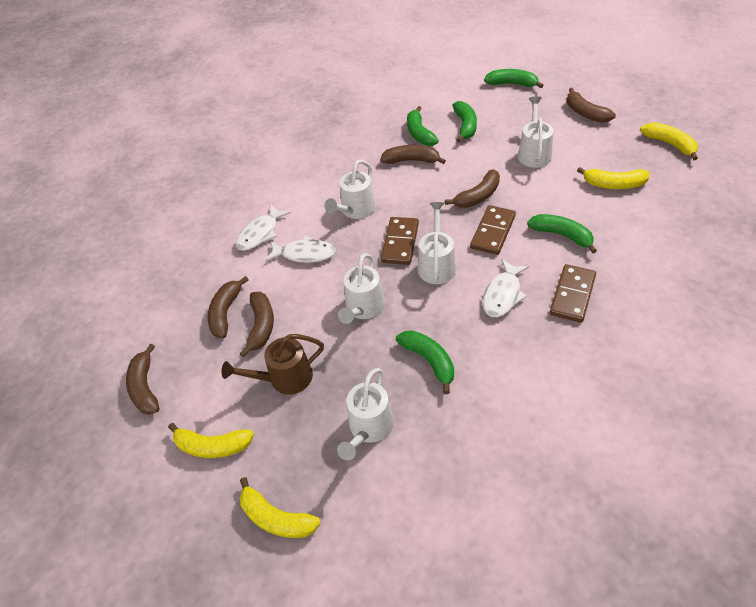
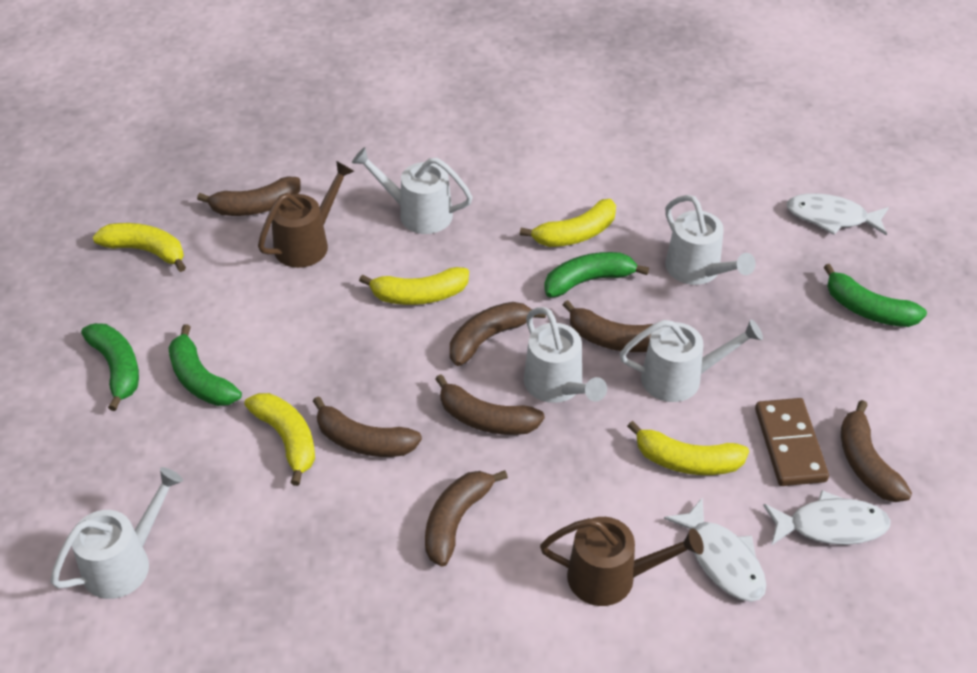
brown banana: 6 -> 7
brown domino: 3 -> 1
brown watering can: 1 -> 2
green banana: 5 -> 4
yellow banana: 4 -> 5

